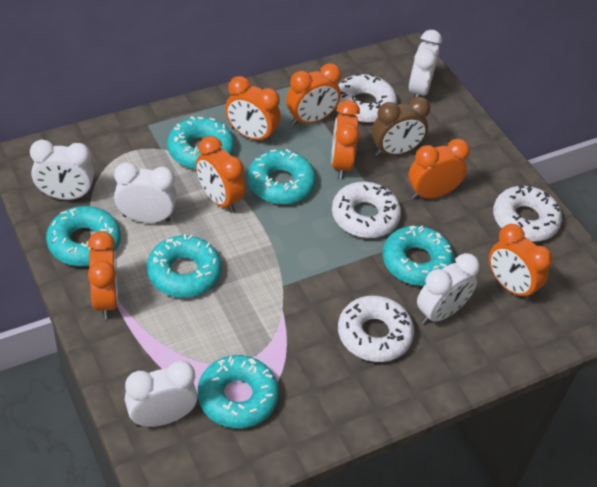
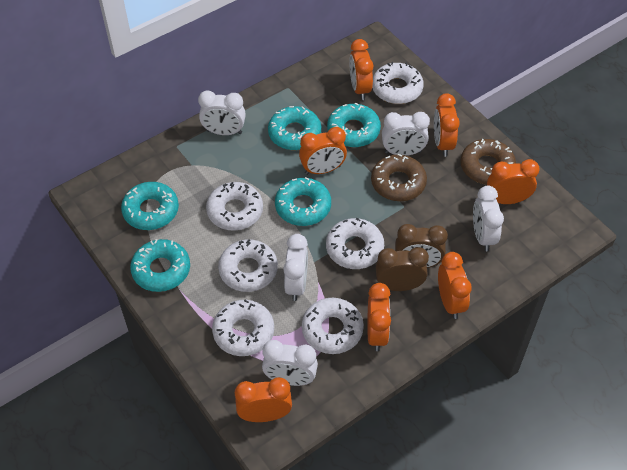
brown clock: 1 -> 2
brown donut: 0 -> 2
turquoise donut: 6 -> 5
white donut: 4 -> 6

